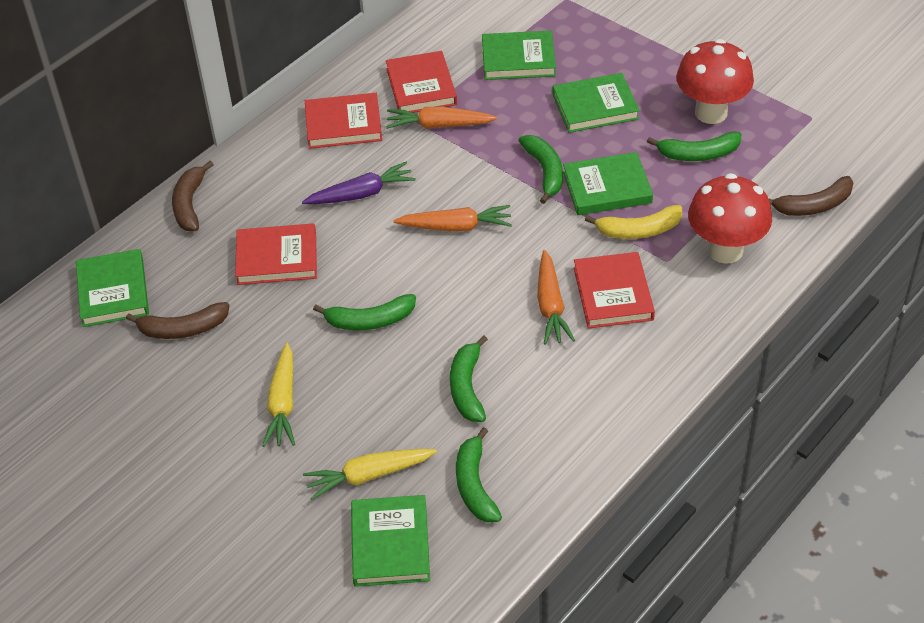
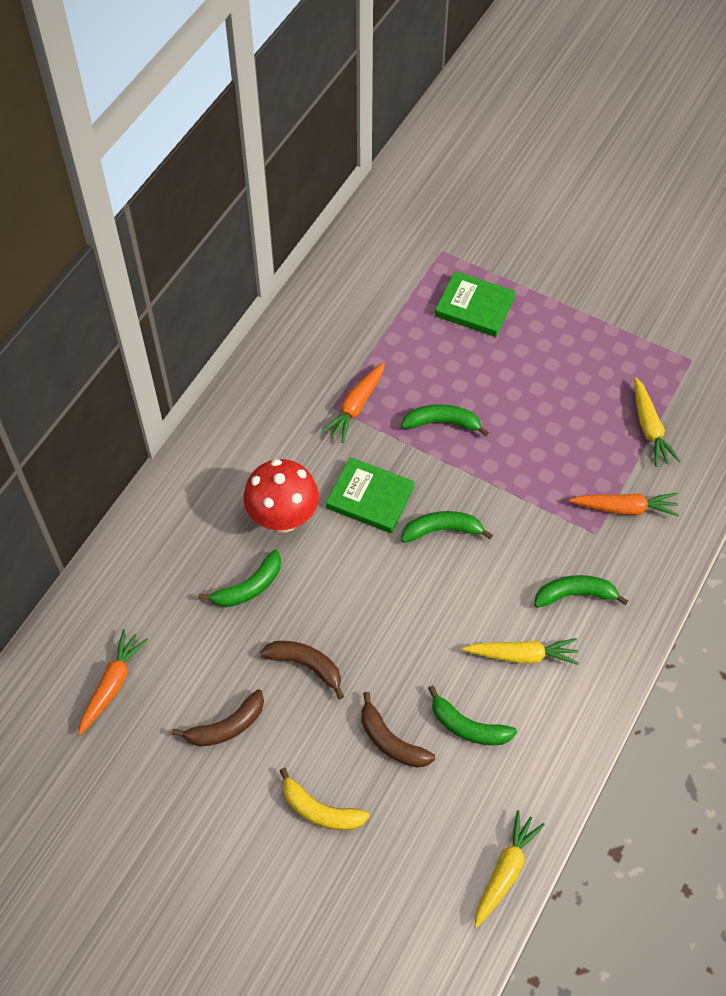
green book: 5 -> 2
purple carrot: 1 -> 0
red book: 4 -> 0
red mushroom: 2 -> 1
yellow carrot: 2 -> 3

